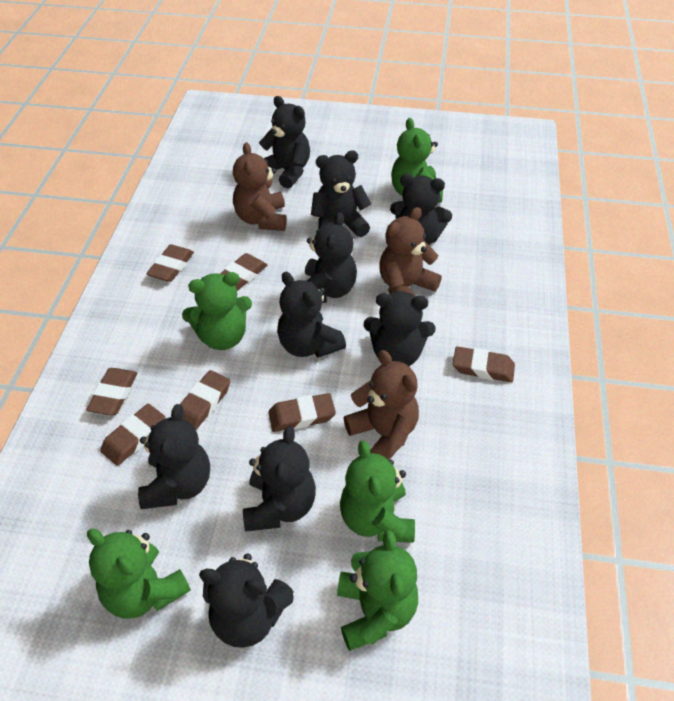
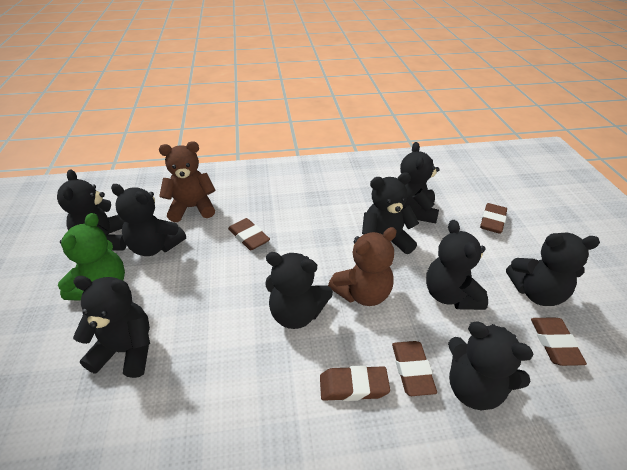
brown eraser: 7 -> 5
brown teddy bear: 3 -> 2
green teddy bear: 5 -> 1

